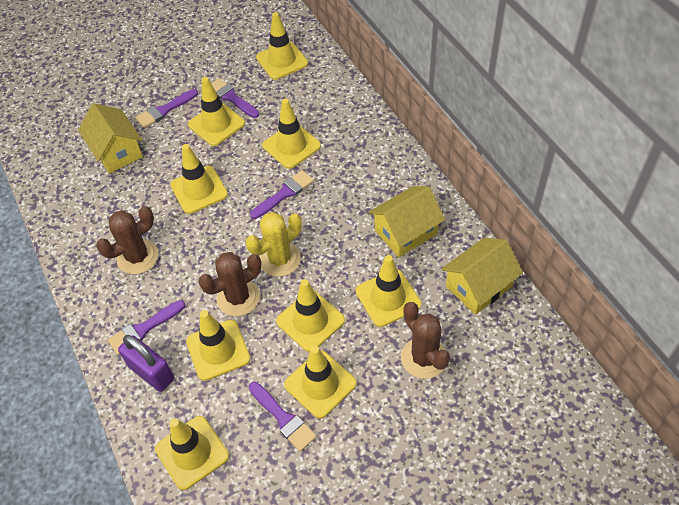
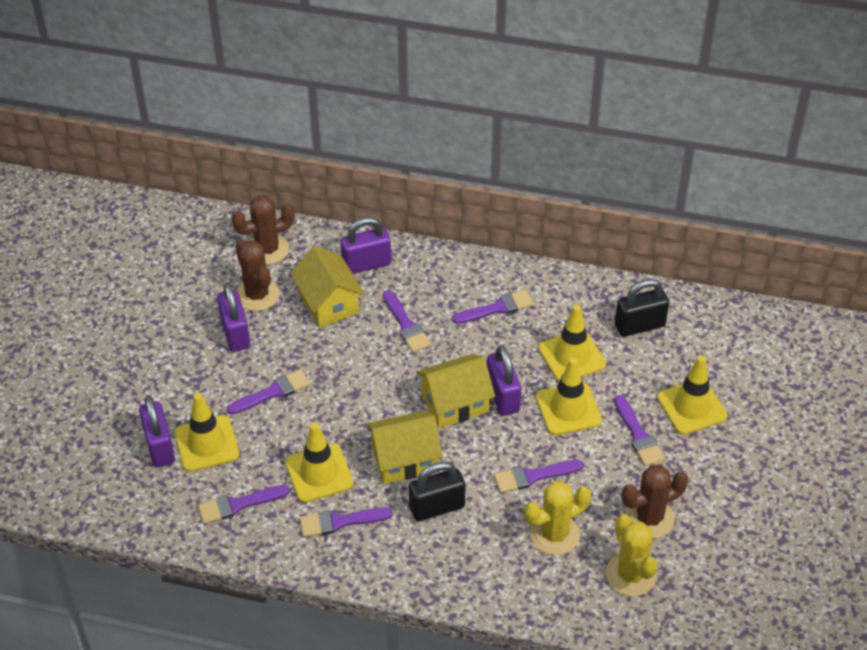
black padlock: 0 -> 2
purple brush: 5 -> 7
purple padlock: 1 -> 4
yellow cactus: 1 -> 2
yellow traffic cone: 9 -> 5

